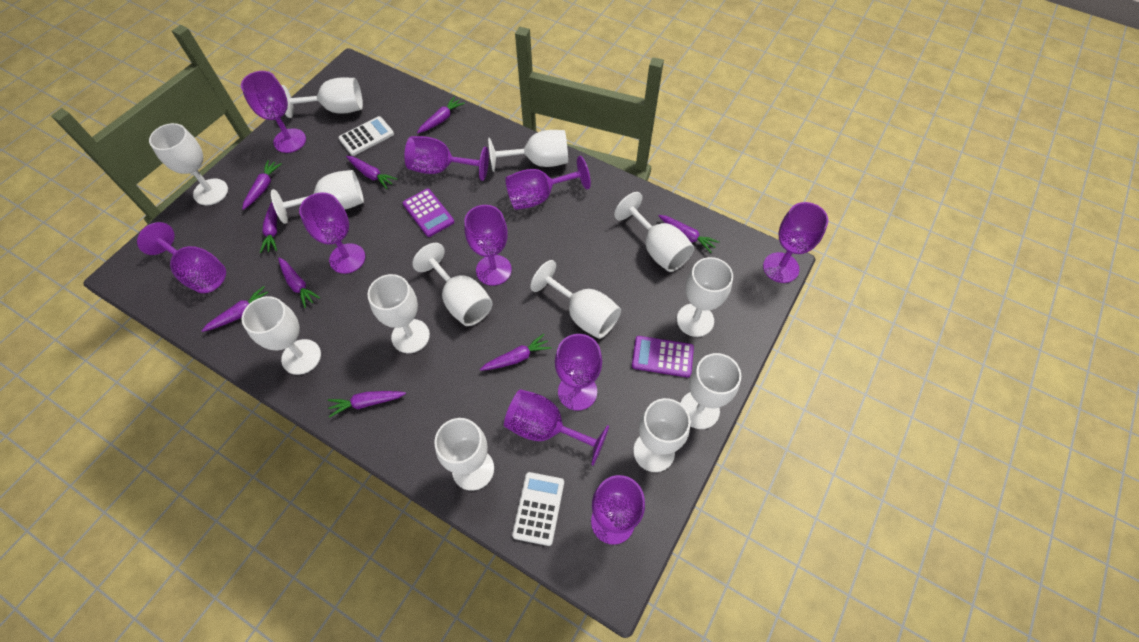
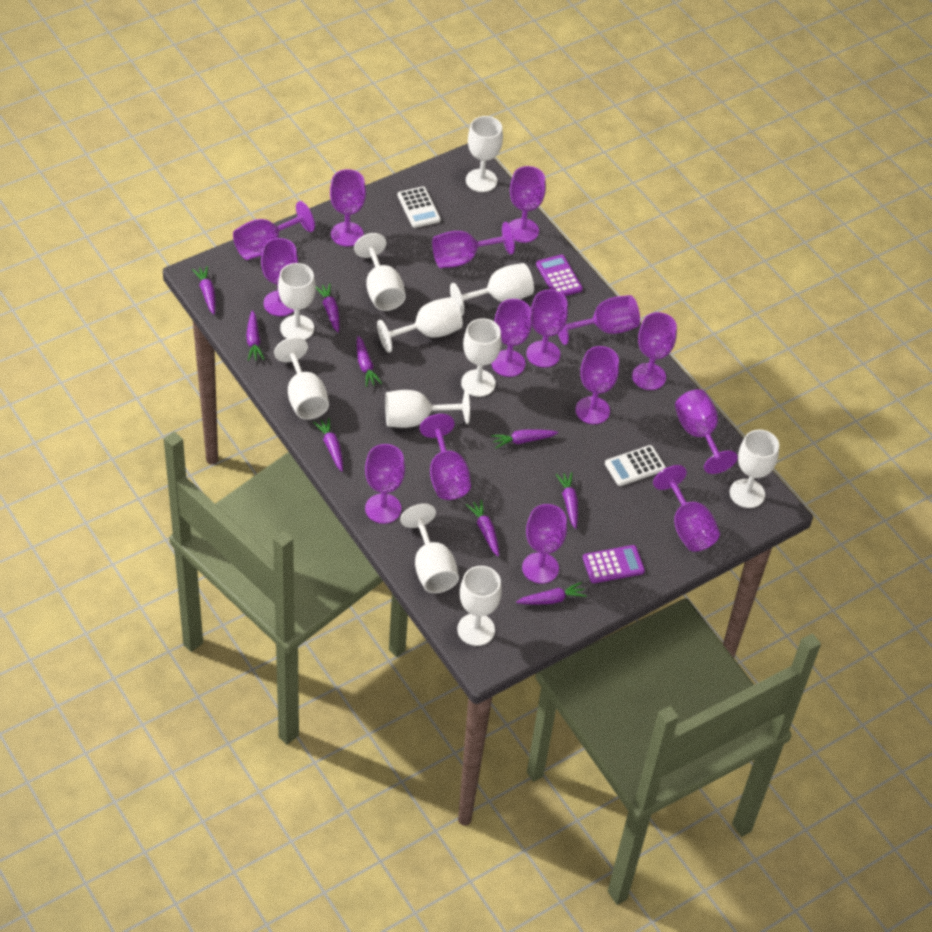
purple goblet: 10 -> 15
white goblet: 13 -> 11

